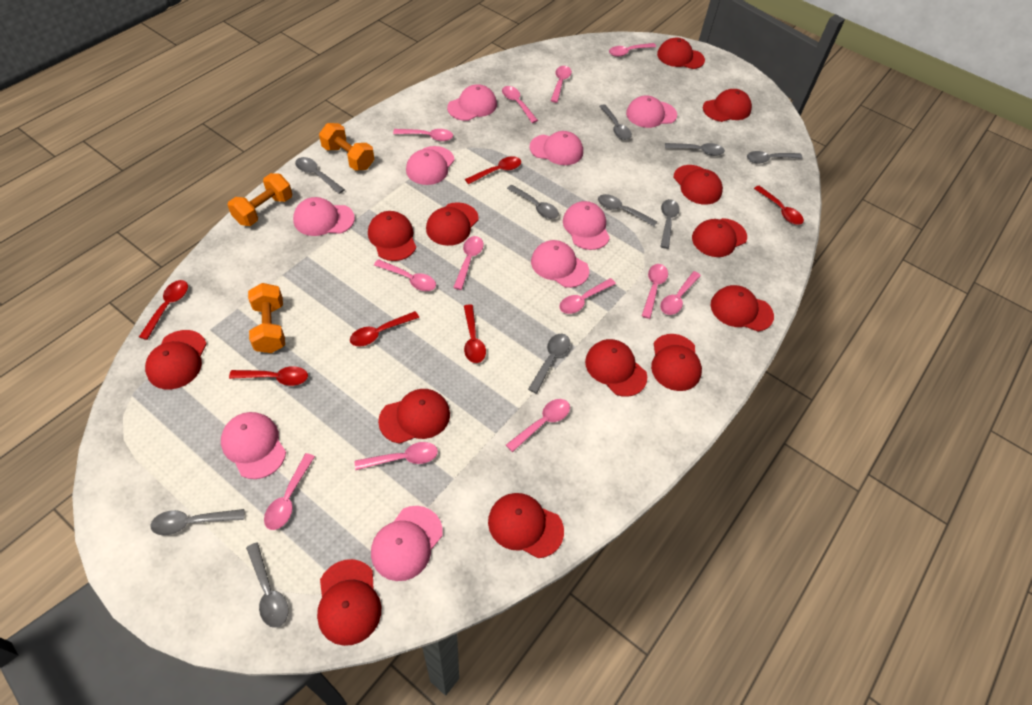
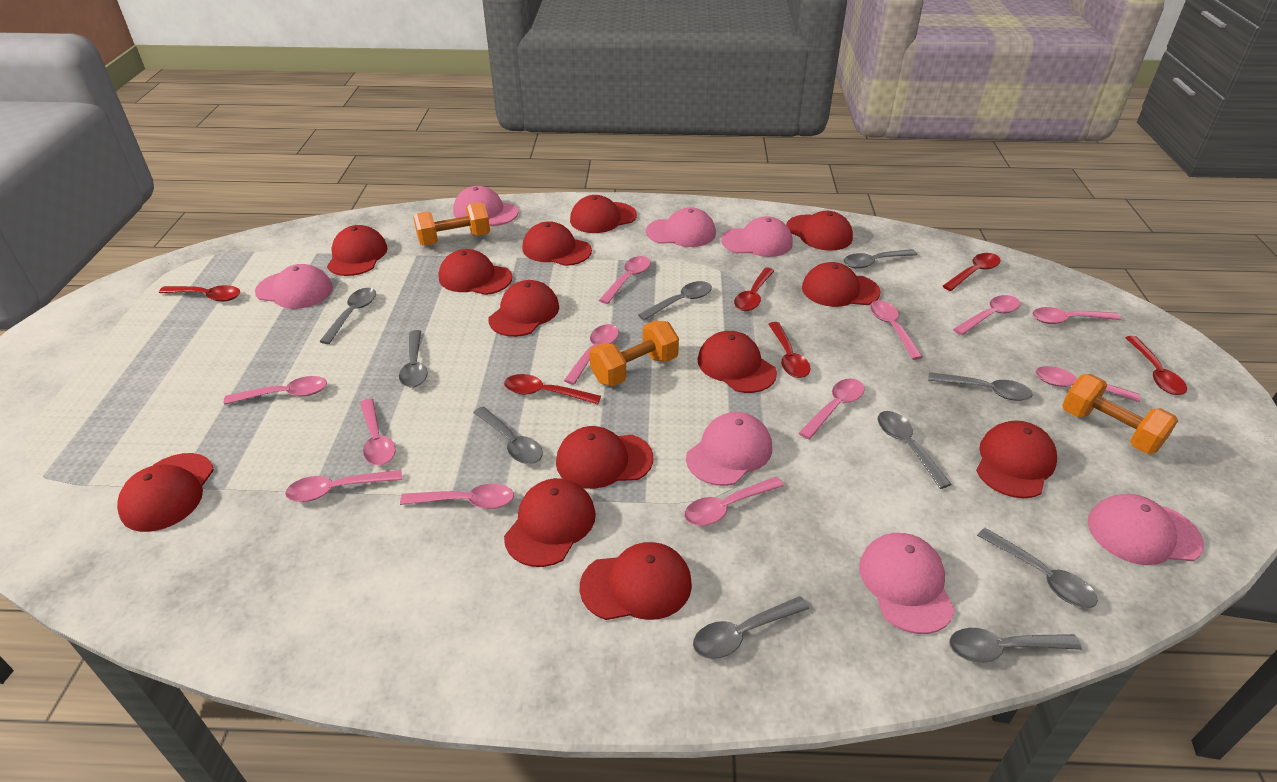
pink cap: 9 -> 7

